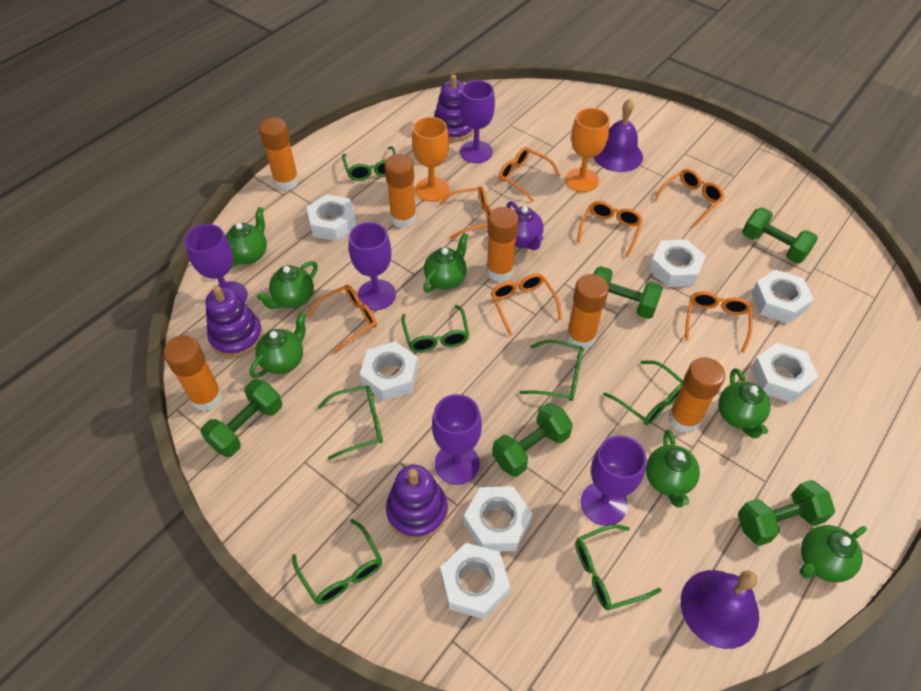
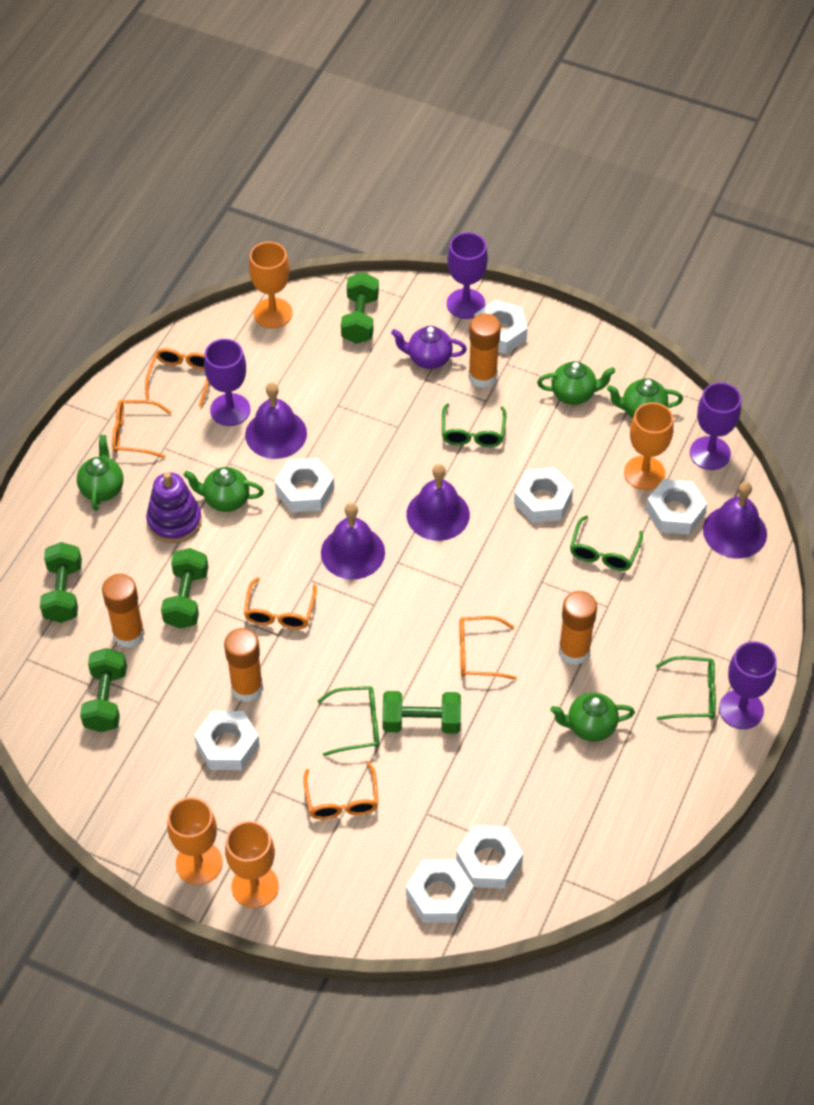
green glasses: 7 -> 4
green teapot: 7 -> 5
orange glasses: 7 -> 5
orange glue stick: 6 -> 4
orange goblet: 2 -> 4
purple bell: 2 -> 4
purple goblet: 5 -> 4
purple stacking toy: 3 -> 1

